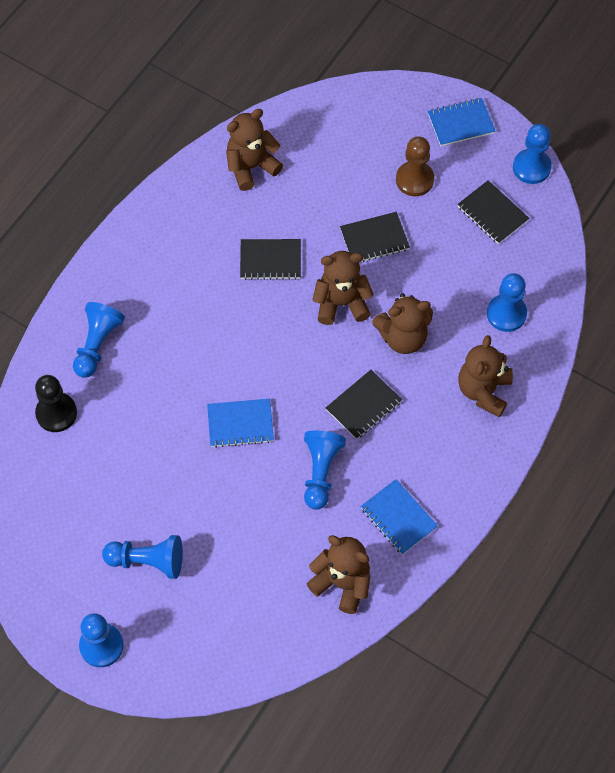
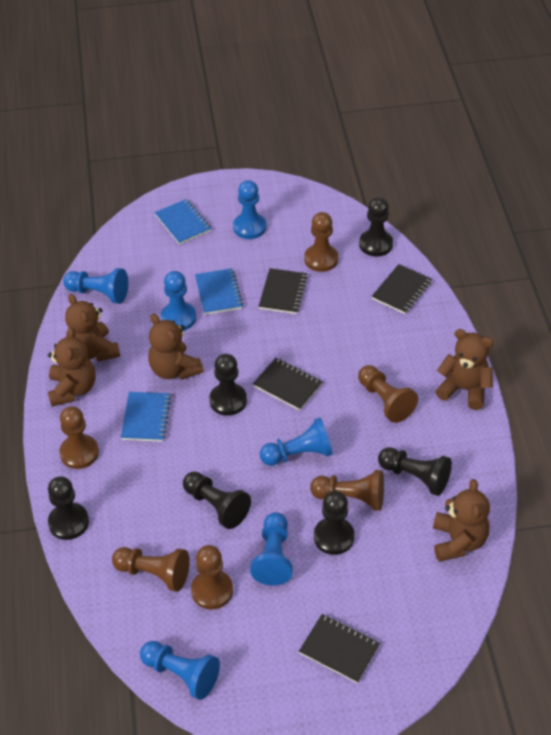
black pawn: 1 -> 6
brown pawn: 1 -> 6

